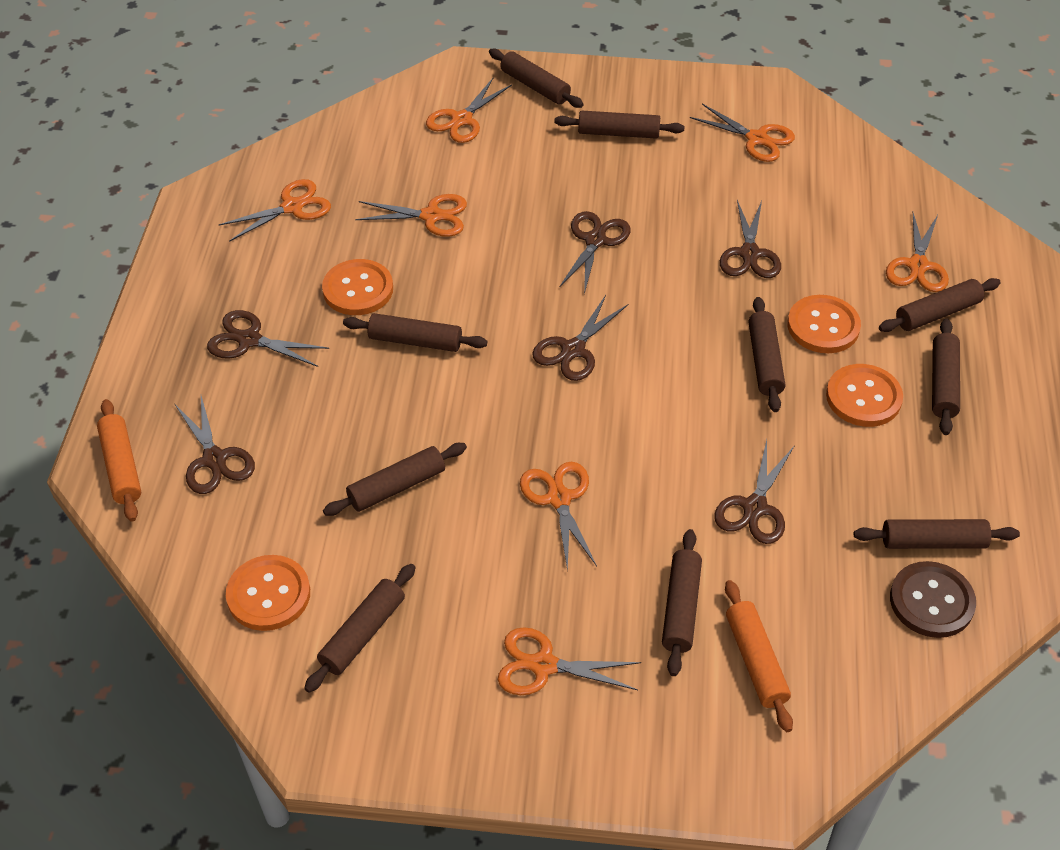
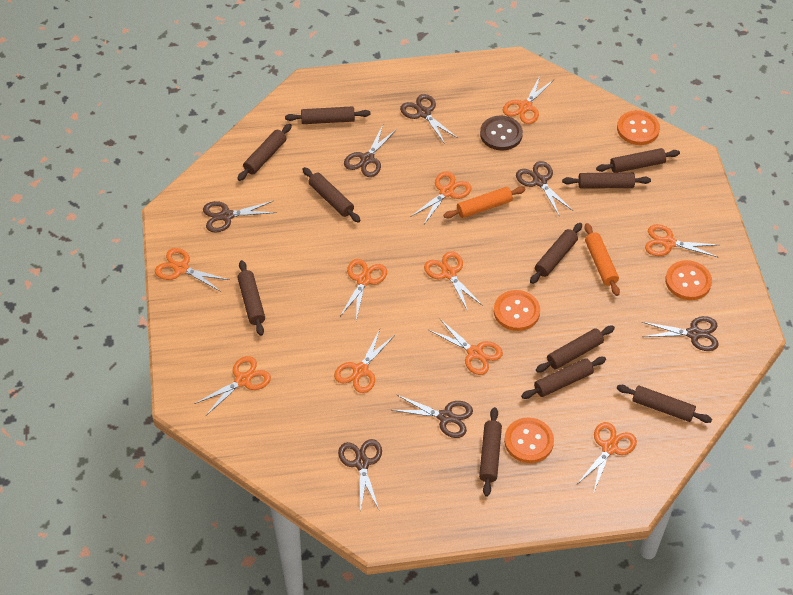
brown rolling pin: 10 -> 11
brown scissors: 6 -> 7
orange scissors: 7 -> 10

